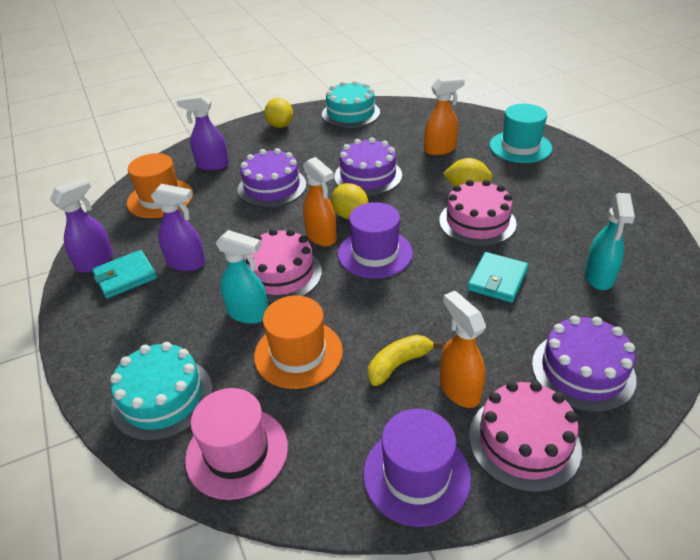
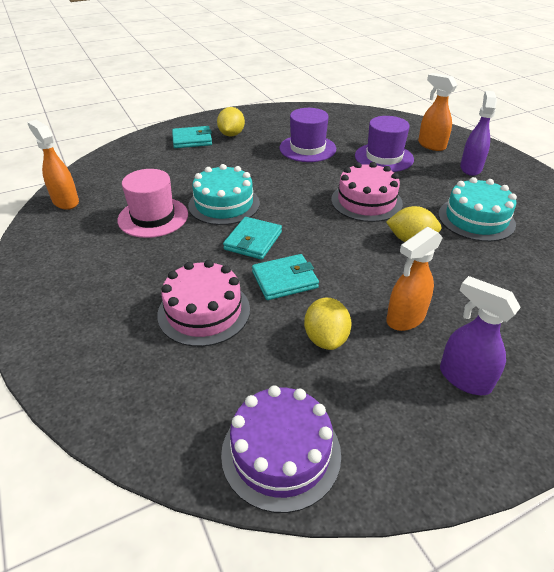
orange hat: 2 -> 0
pink cake: 3 -> 2
purple cake: 3 -> 1
purple spray bottle: 3 -> 2
turquoise hat: 1 -> 0
turquoise spray bottle: 2 -> 0
turquoise wallet: 2 -> 3
yellow banana: 1 -> 0

